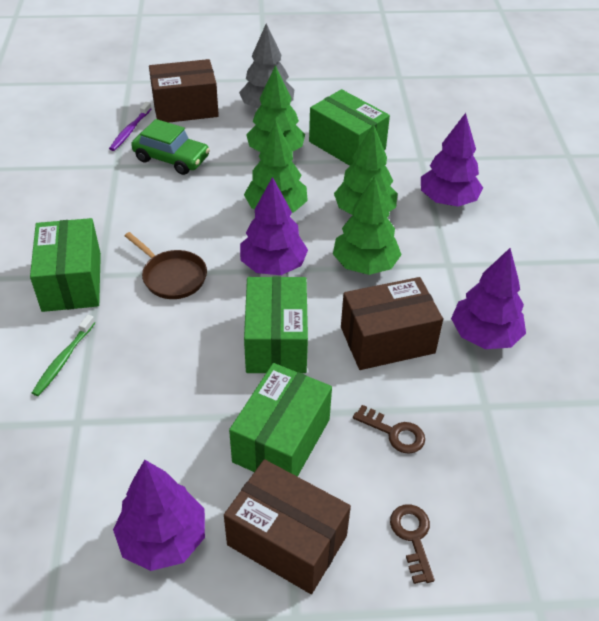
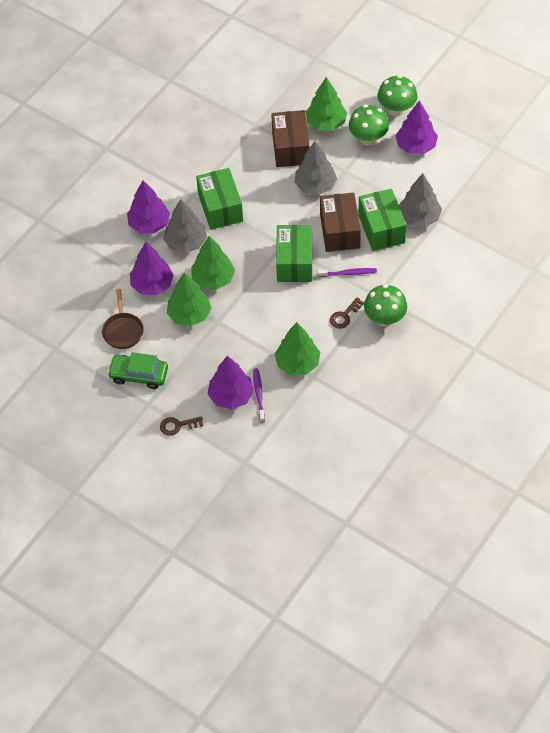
brown box: 3 -> 2
green box: 4 -> 3
green mushroom: 0 -> 3
green toothbrush: 1 -> 0
grey tree: 1 -> 3
purple toothbrush: 1 -> 2

